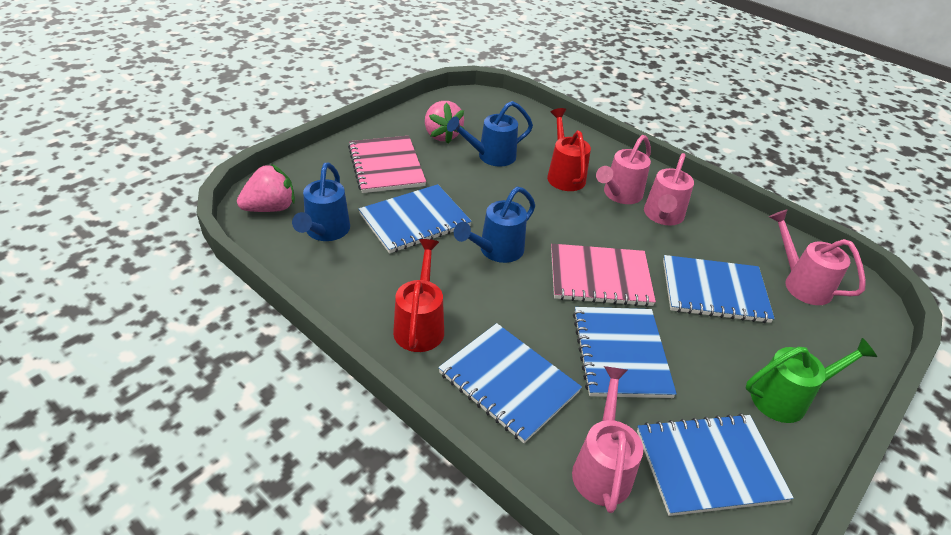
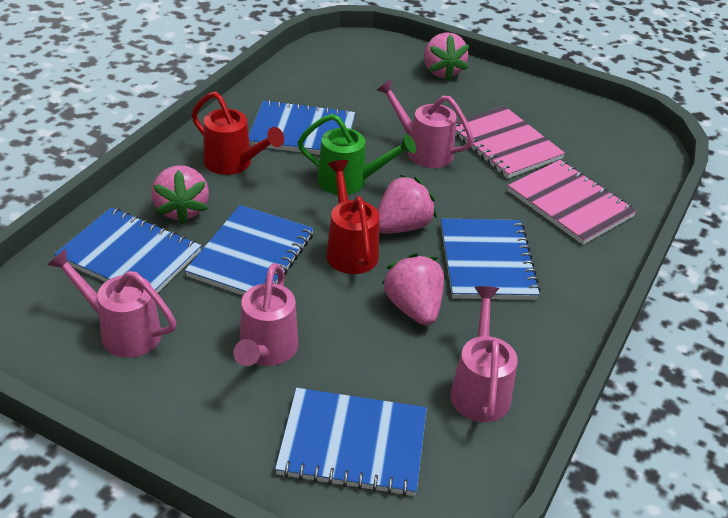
blue watering can: 3 -> 0
pink strawberry: 2 -> 4

